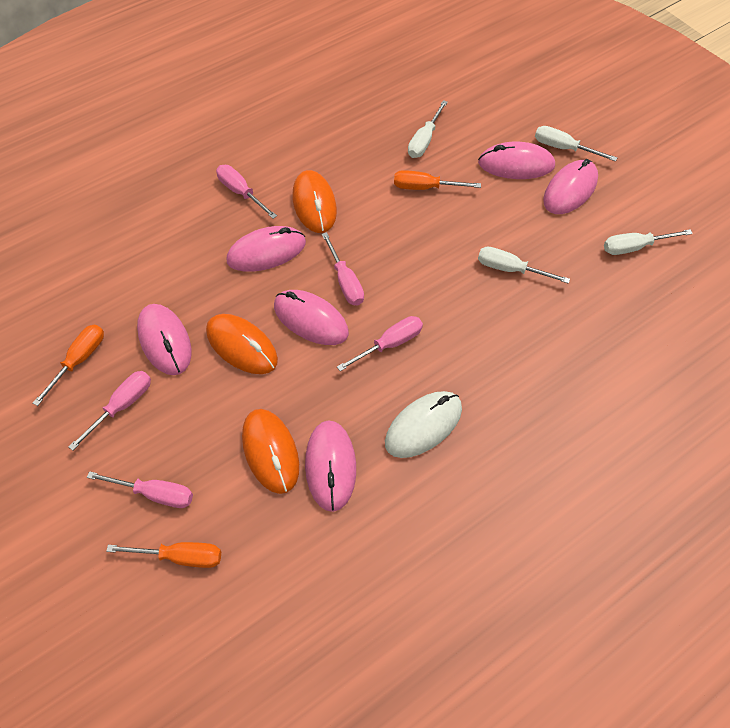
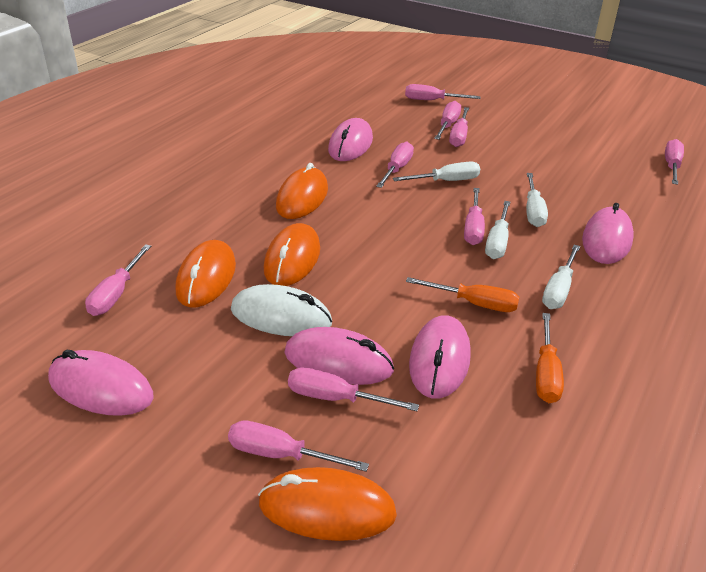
orange mouse: 3 -> 4
orange screwdriver: 3 -> 2
pink mouse: 6 -> 5
pink screwdriver: 5 -> 9

